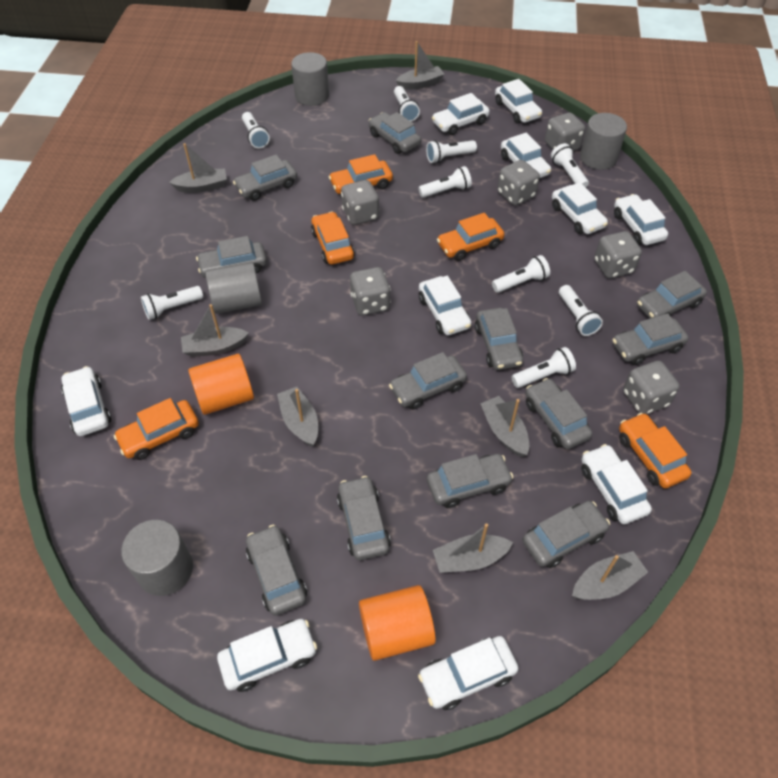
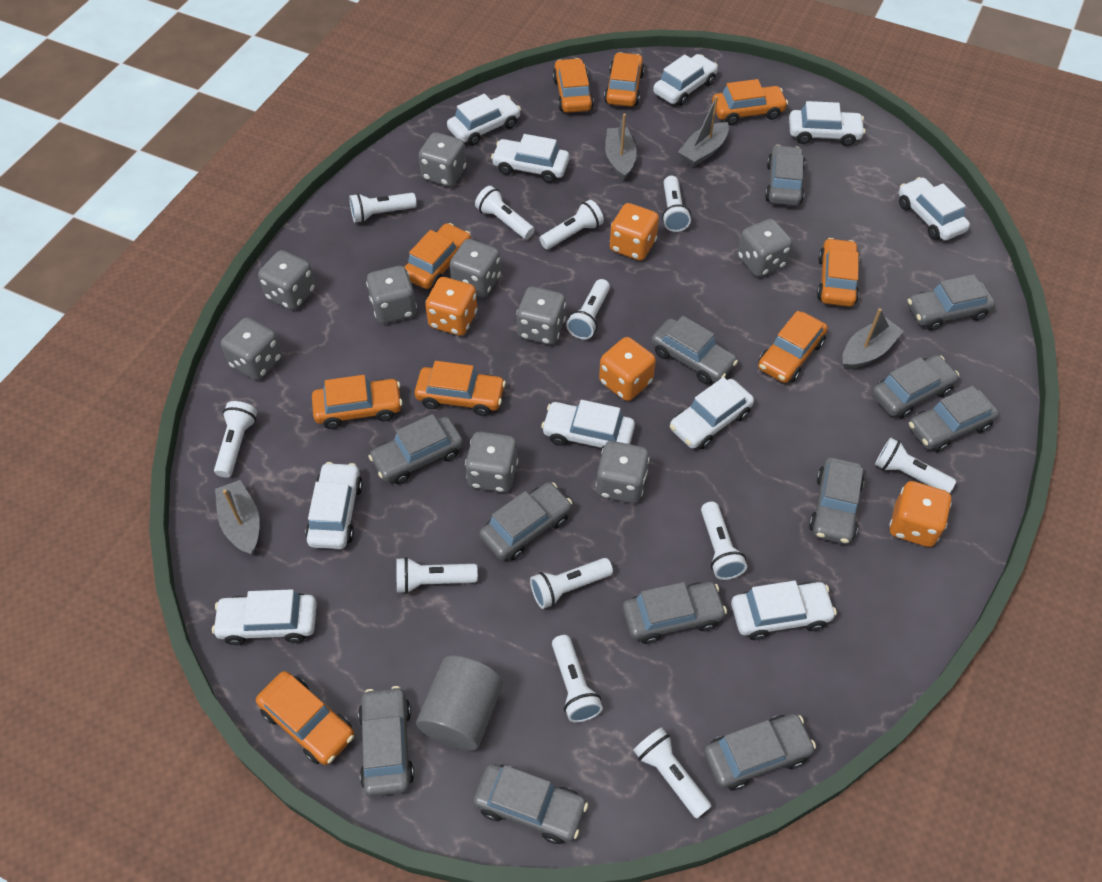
grey boat: 7 -> 4
grey cylinder: 4 -> 1
grey dice: 6 -> 9
orange car: 5 -> 9
orange cylinder: 2 -> 0
orange dice: 0 -> 4
white flashlight: 9 -> 12

